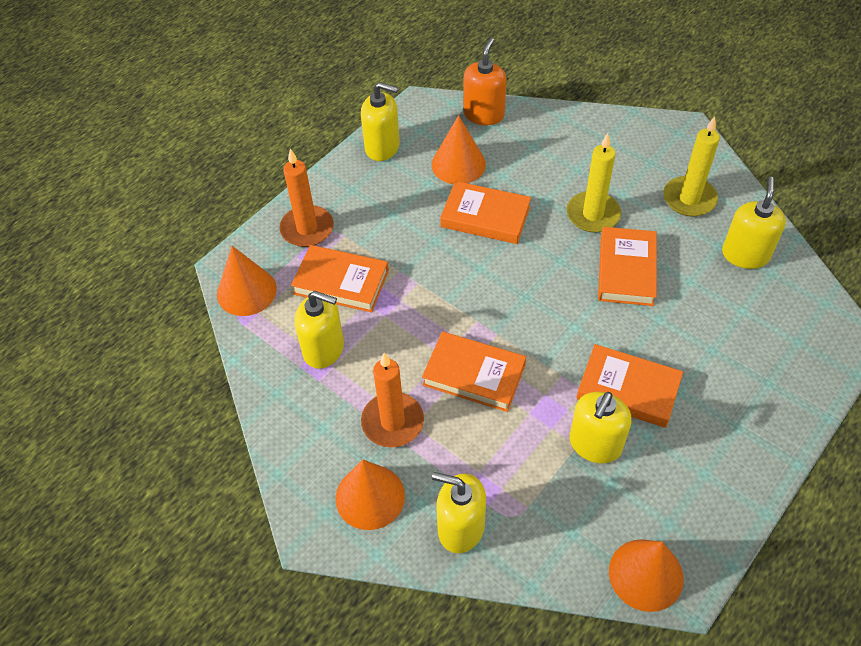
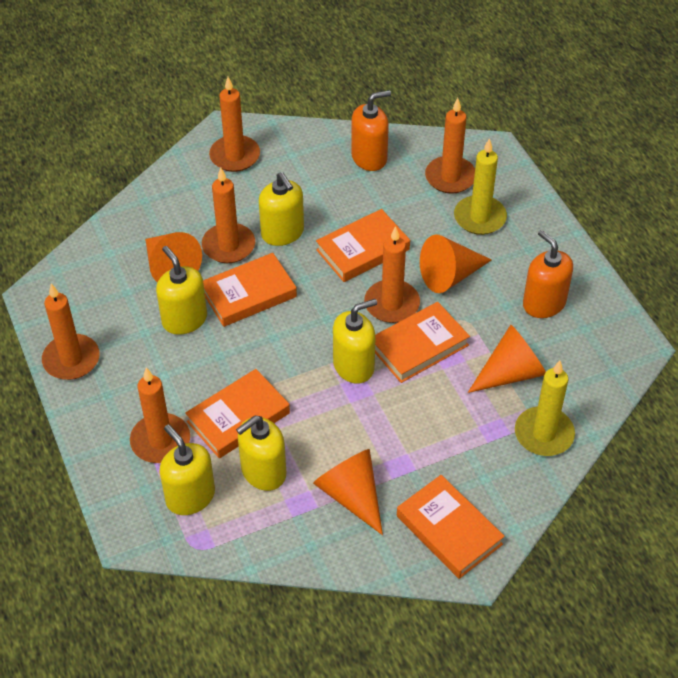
orange candle: 2 -> 6
orange soap dispenser: 1 -> 2

